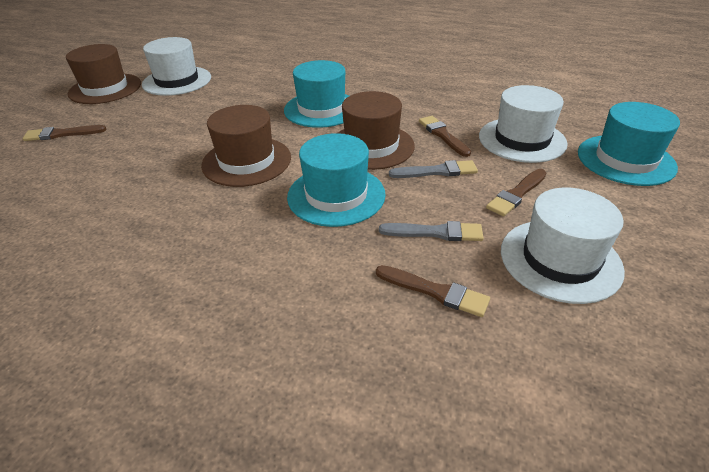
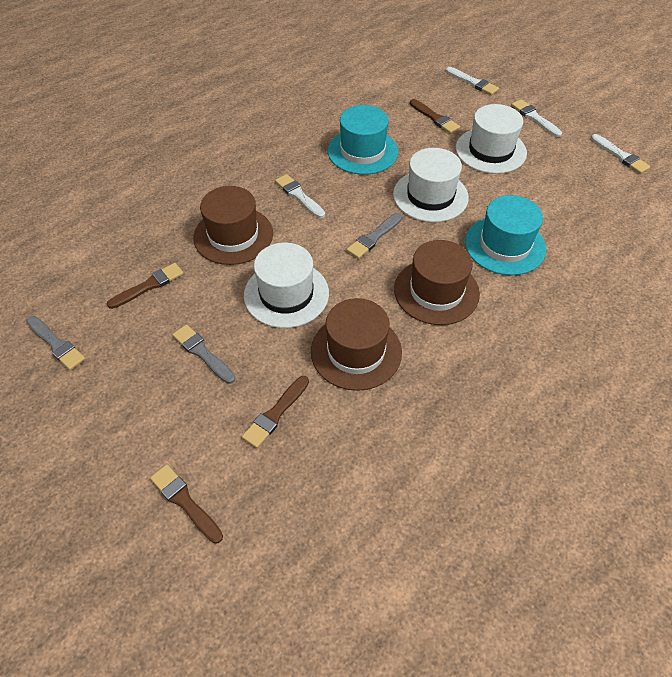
grey brush: 2 -> 3
turquoise hat: 3 -> 2
white brush: 0 -> 4

